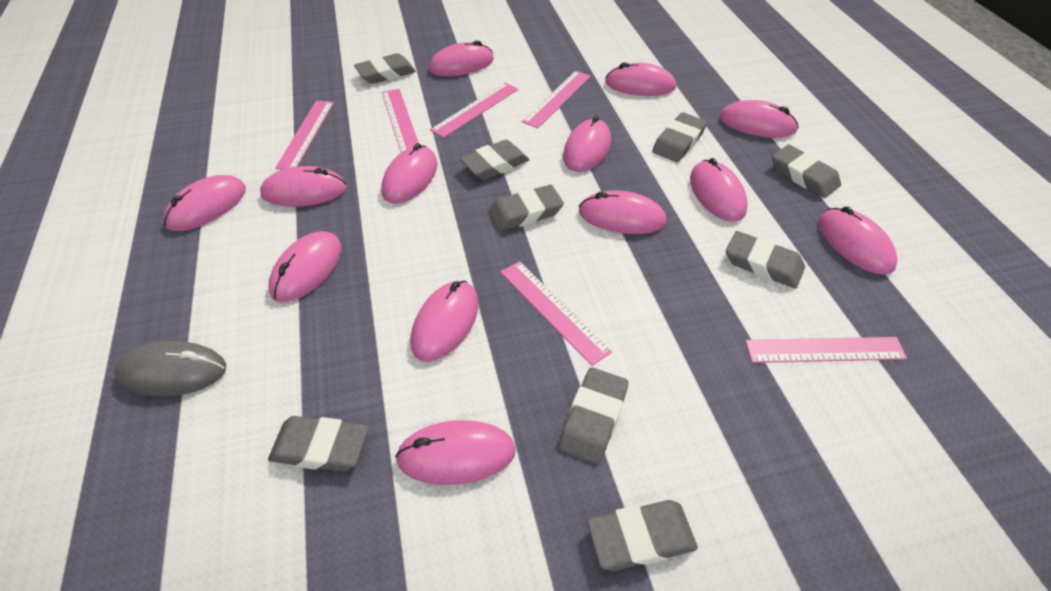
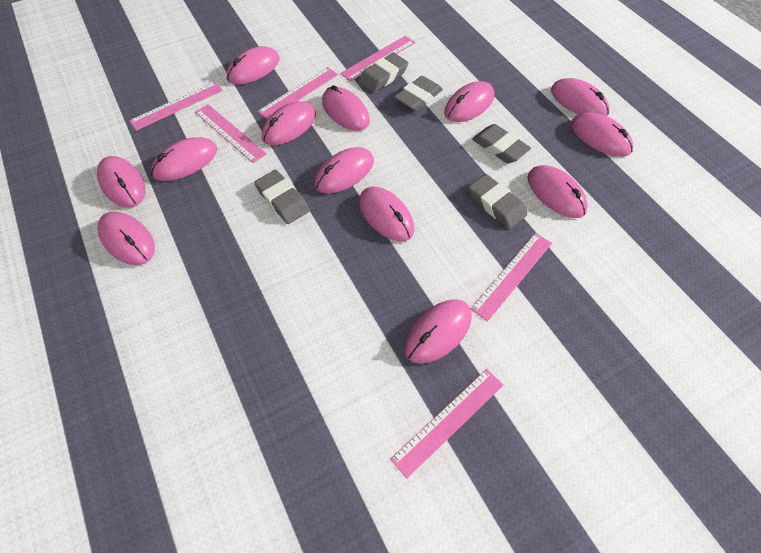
grey eraser: 9 -> 5
grey mouse: 1 -> 0

